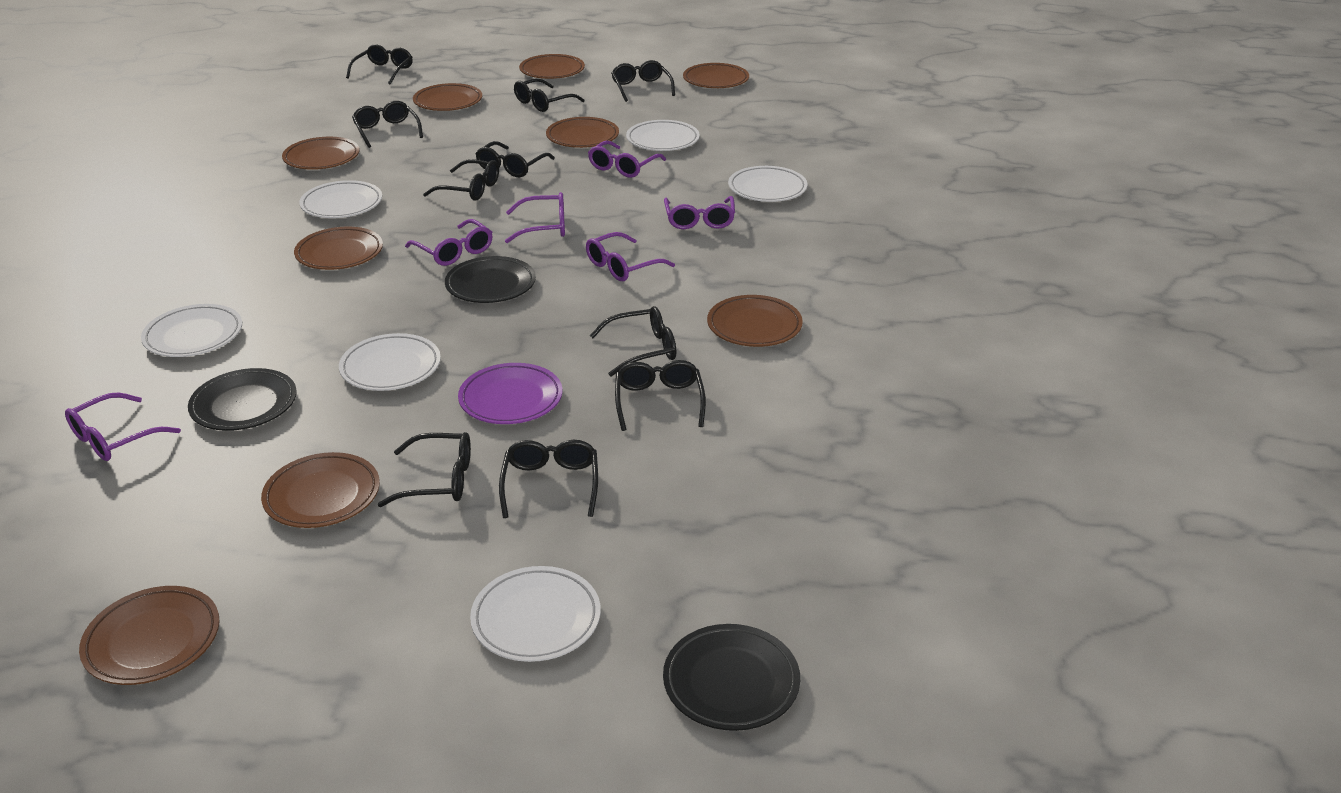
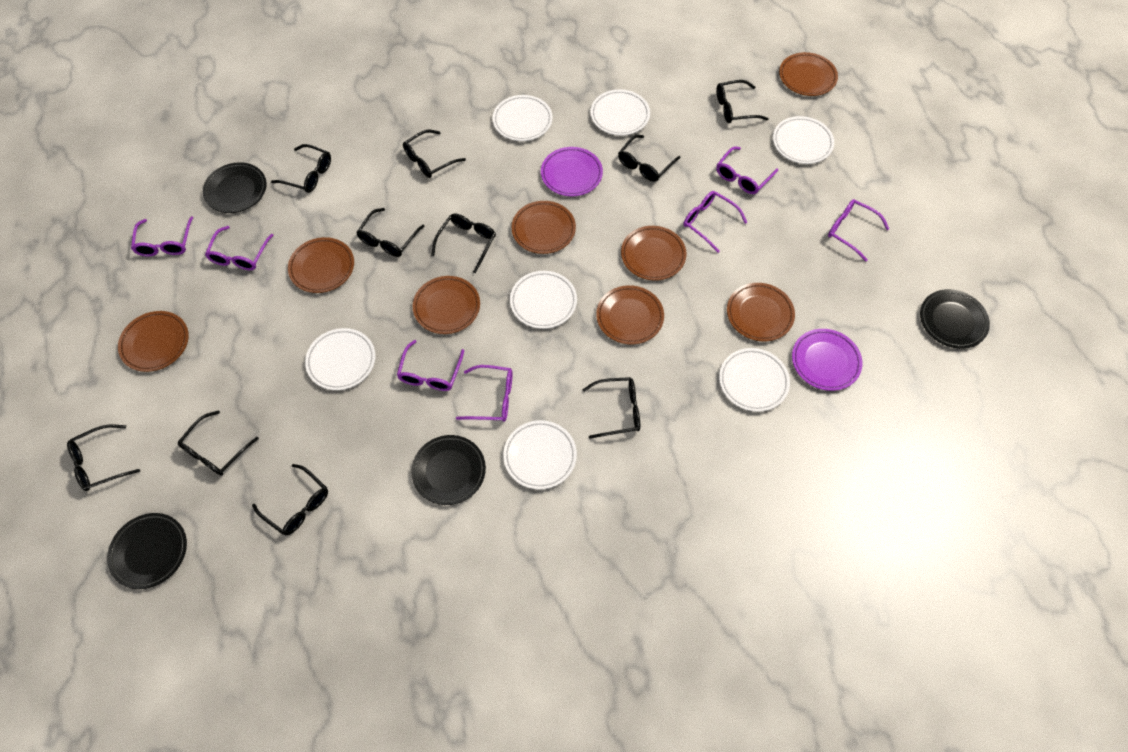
black plate: 3 -> 4
brown plate: 9 -> 8
purple glasses: 6 -> 7
purple plate: 1 -> 2
white plate: 6 -> 7

